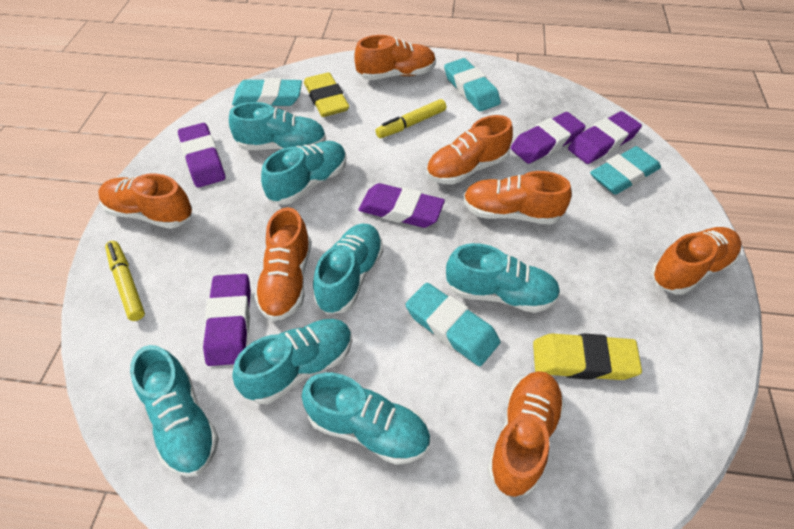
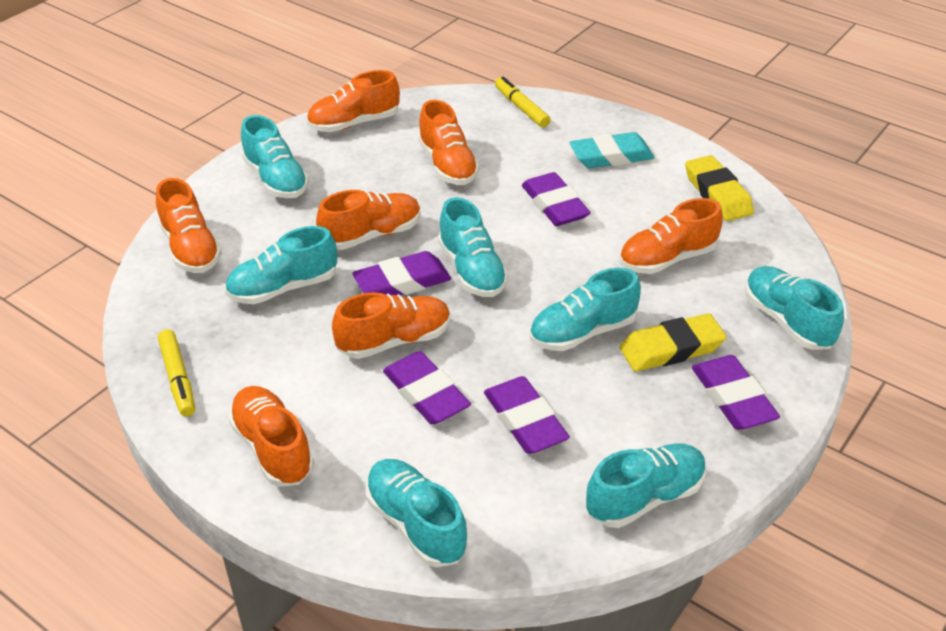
turquoise eraser: 4 -> 1

